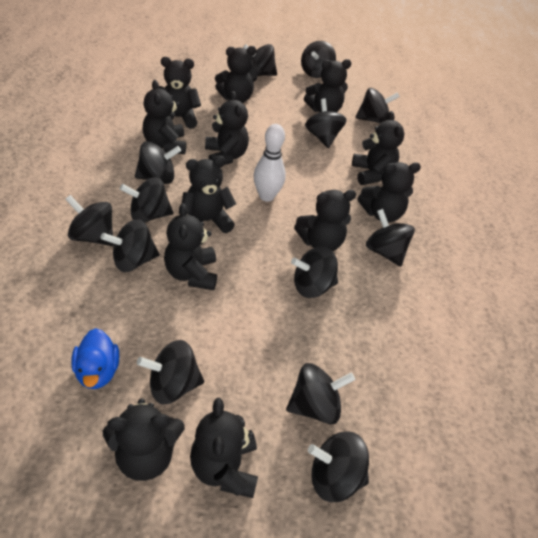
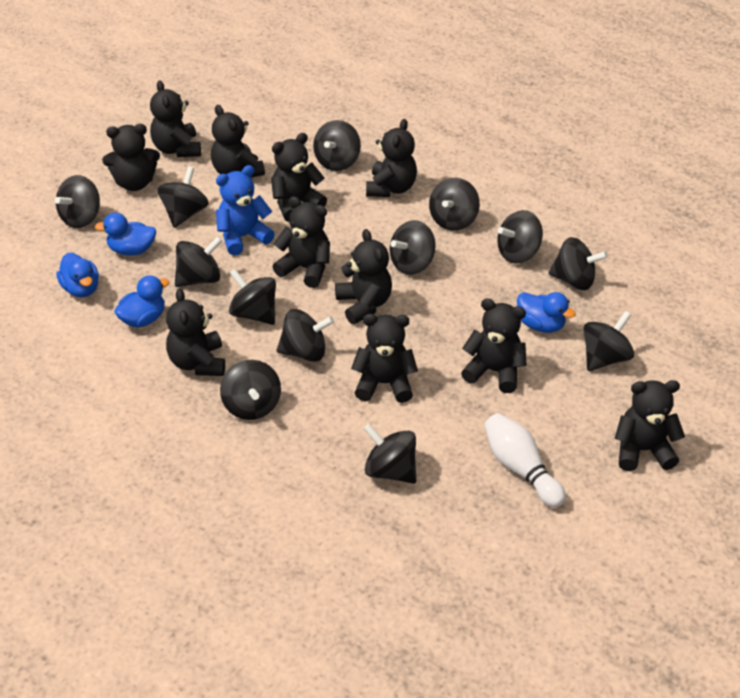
black teddy bear: 12 -> 11
blue duck: 1 -> 4
blue teddy bear: 0 -> 1

